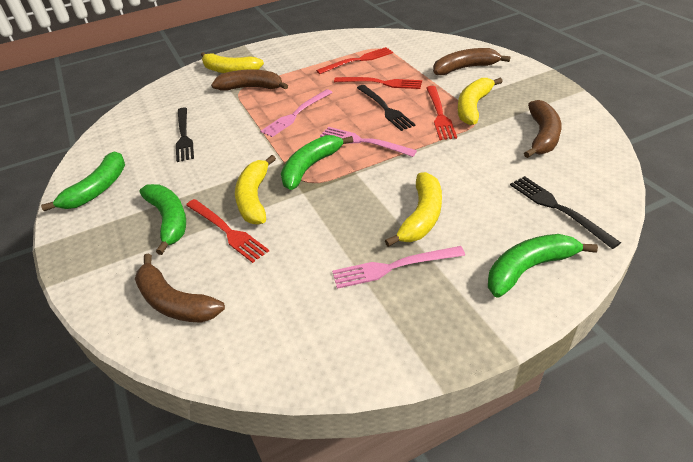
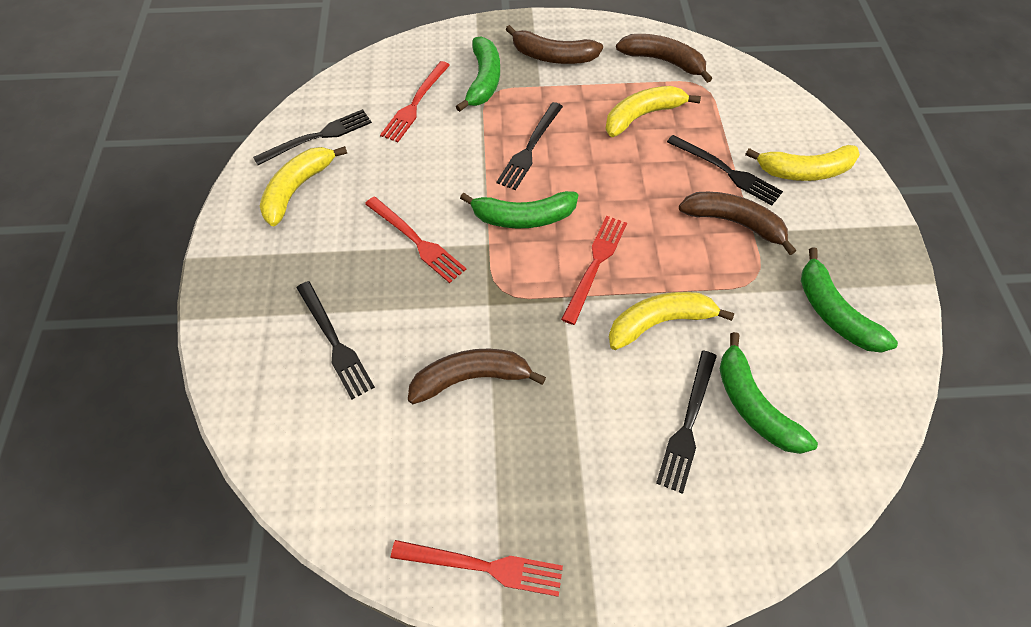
black fork: 3 -> 5
pink fork: 3 -> 0

